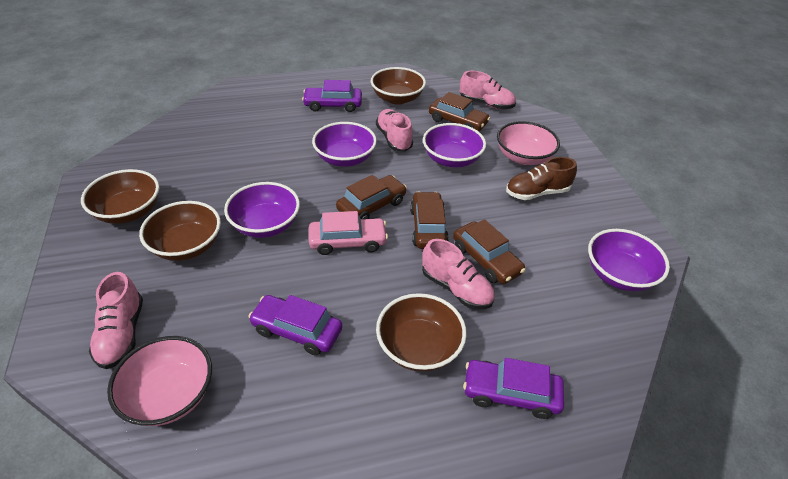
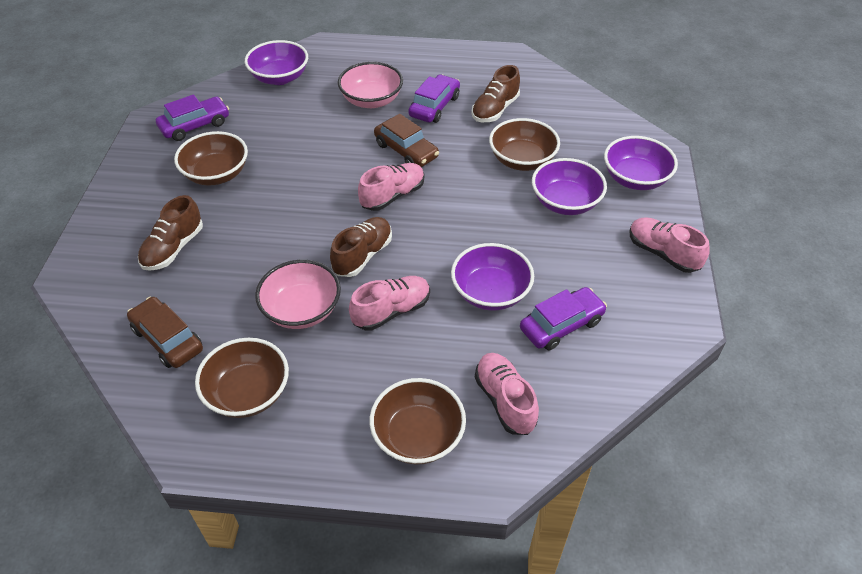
brown car: 4 -> 2
brown shoe: 1 -> 3
pink car: 1 -> 0

